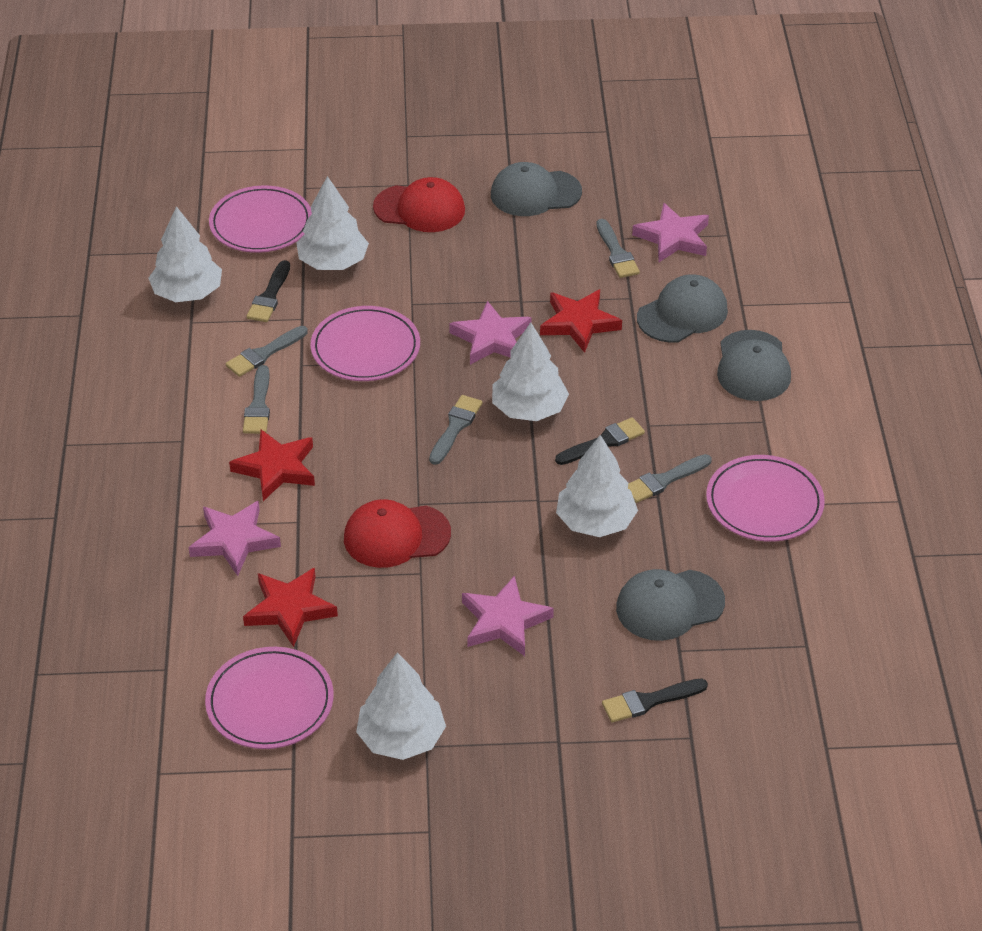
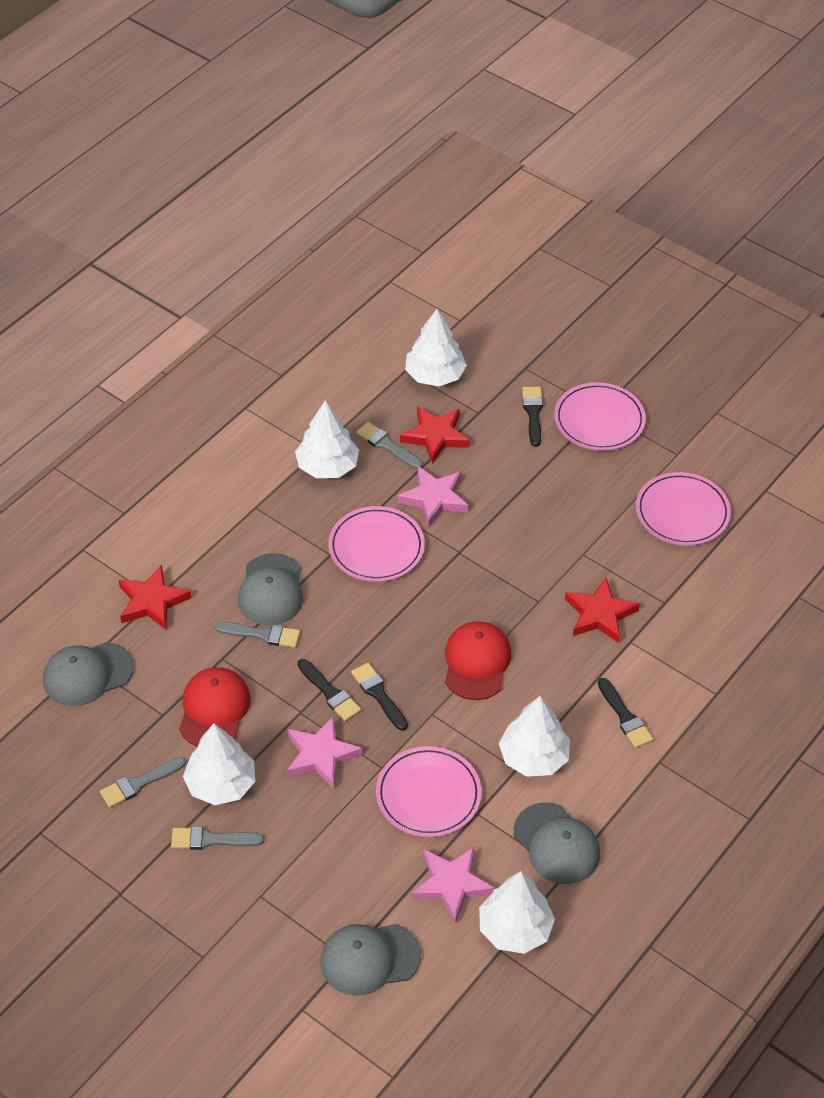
black brush: 3 -> 4
grey brush: 5 -> 4
pink star: 4 -> 3

